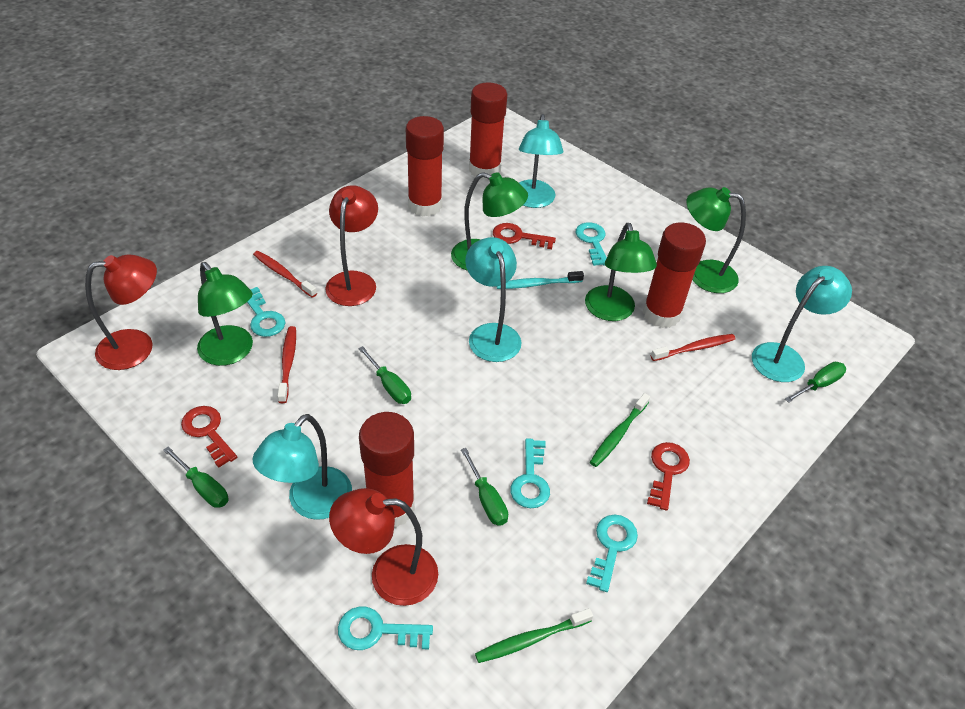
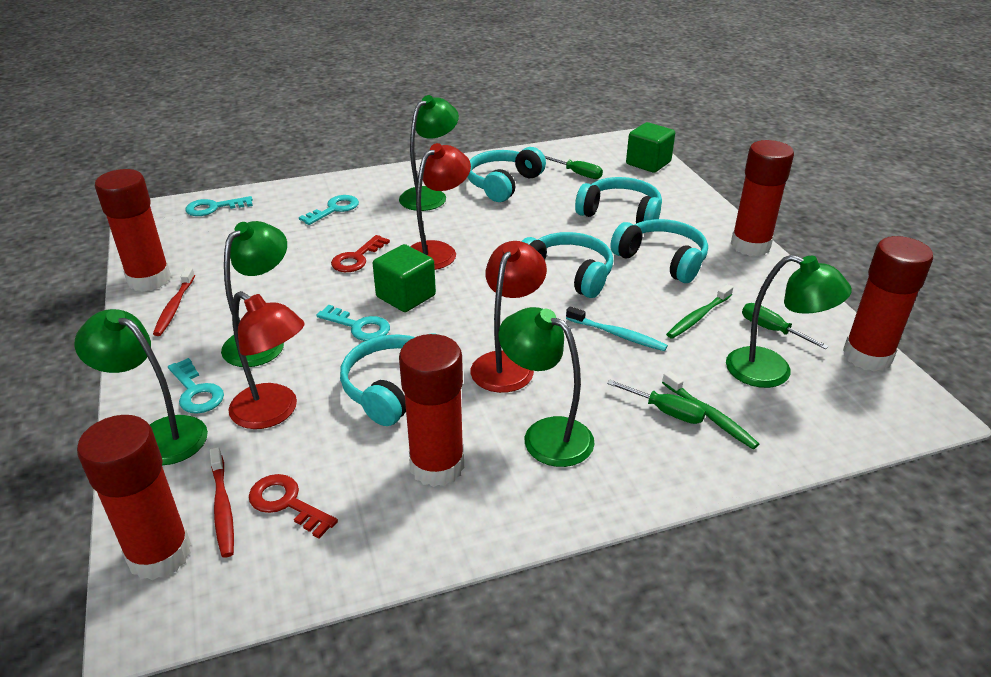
green cube: 0 -> 2
green lamp: 4 -> 5
green screwdriver: 4 -> 3
red glue stick: 4 -> 5
red key: 3 -> 2
red toothbrush: 3 -> 2
turquoise headphones: 0 -> 5
turquoise key: 5 -> 4
turquoise lamp: 4 -> 0

